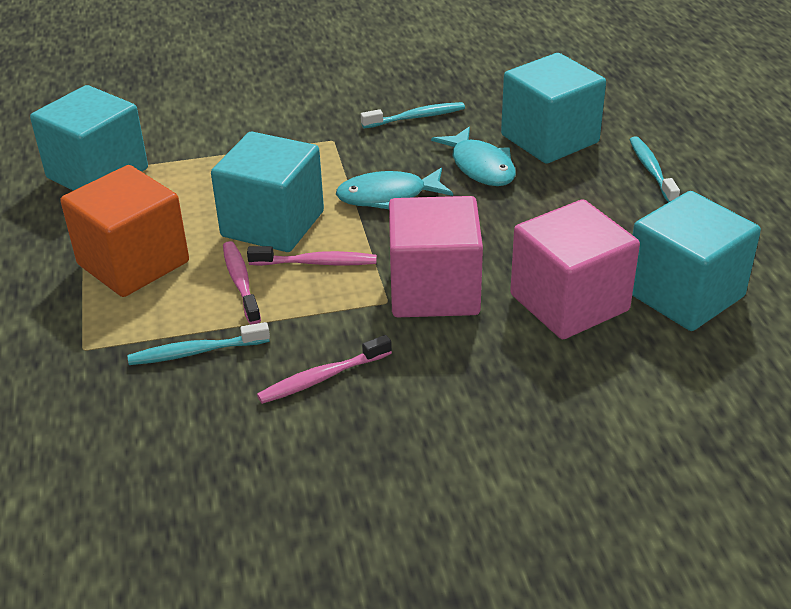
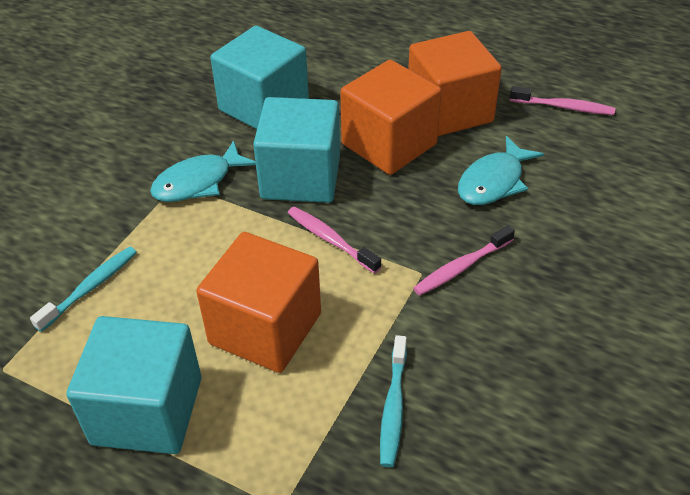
orange cube: 1 -> 3
pink cube: 2 -> 0
turquoise cube: 4 -> 3
turquoise toothbrush: 3 -> 2

